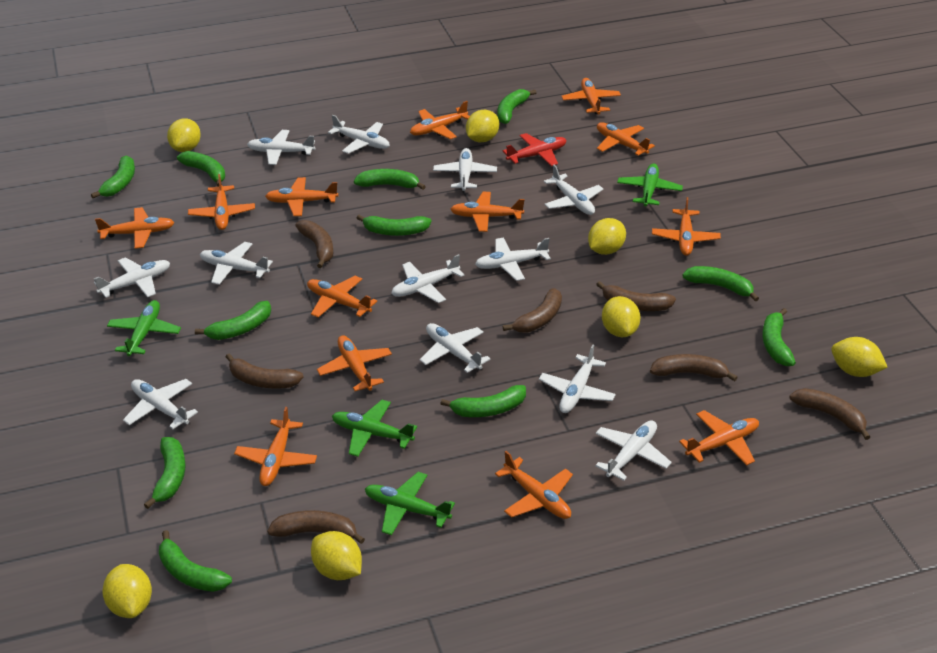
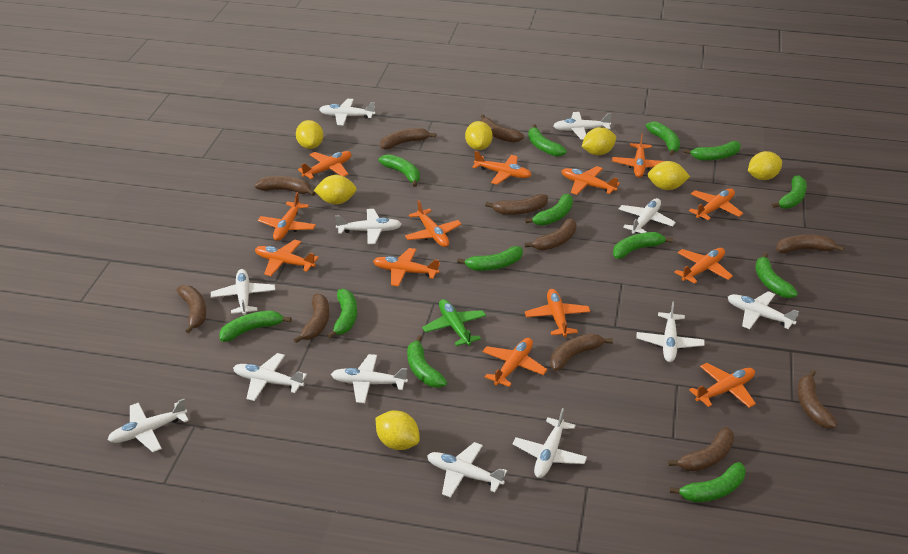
brown banana: 7 -> 11
green banana: 11 -> 13
green plane: 4 -> 1
red plane: 1 -> 0

